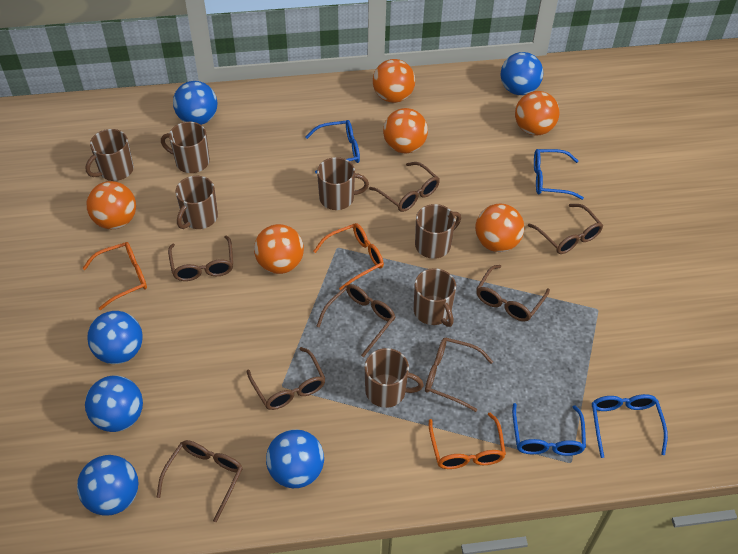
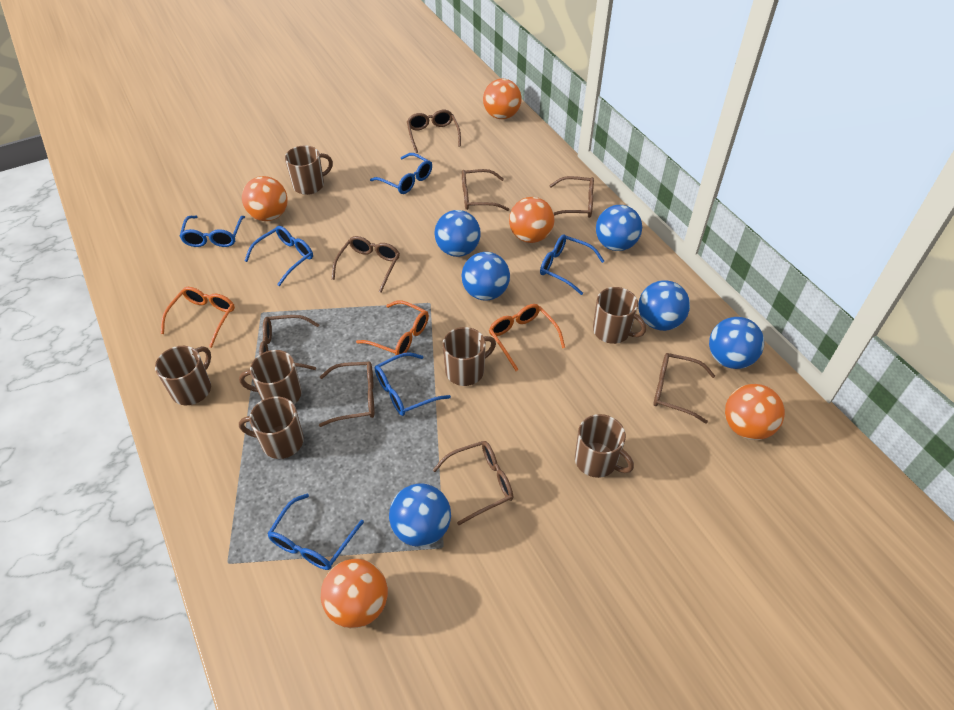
blue glasses: 4 -> 6
orange ball: 6 -> 5

